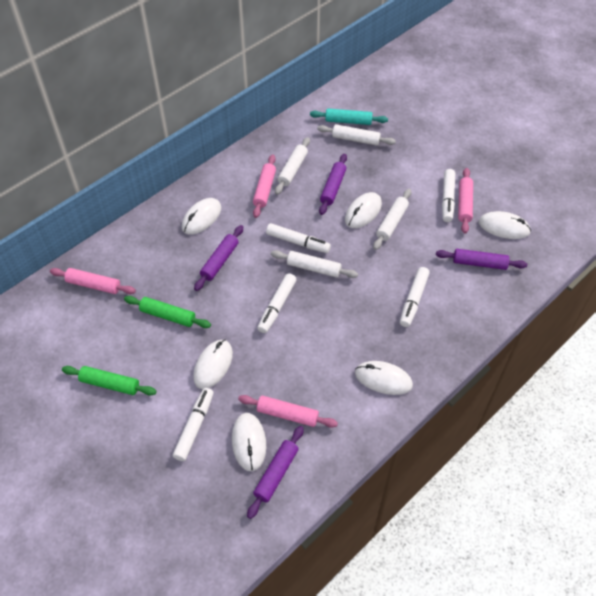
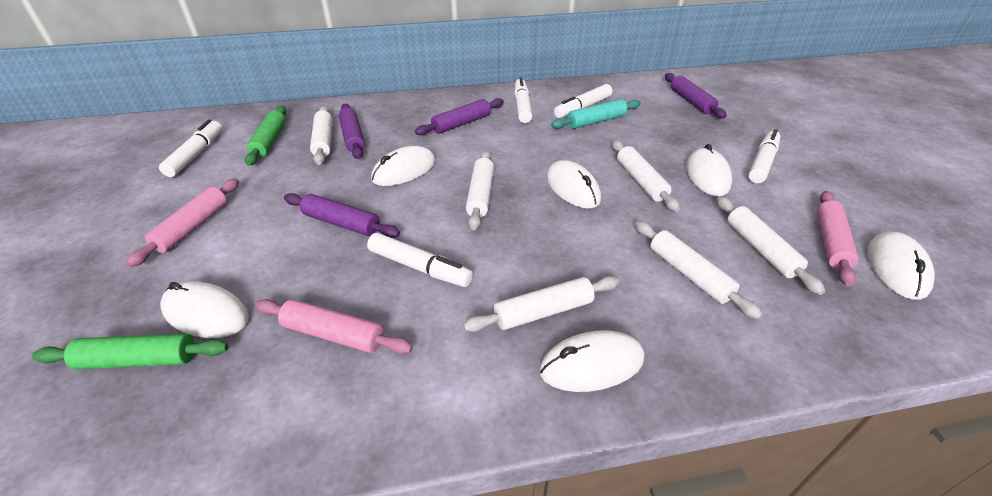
pink rolling pin: 4 -> 3
white rolling pin: 4 -> 6

